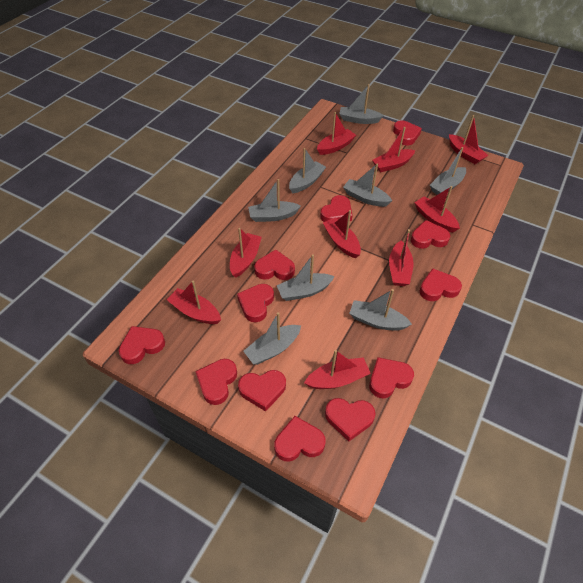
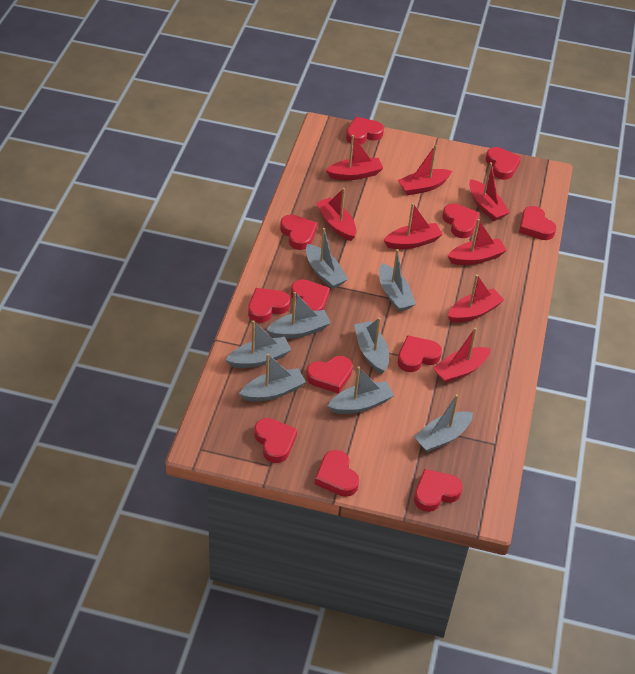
red boat: 9 -> 8

